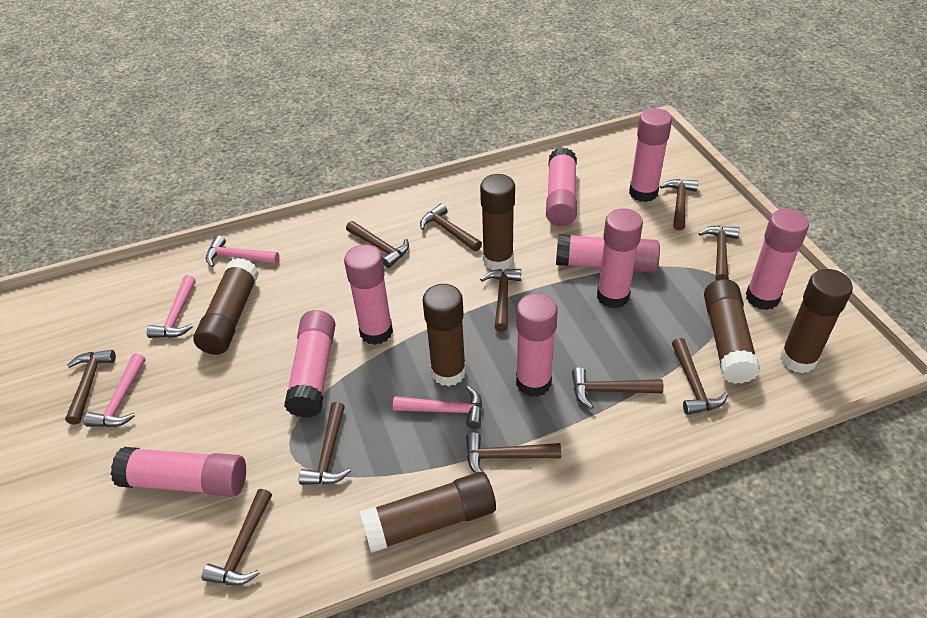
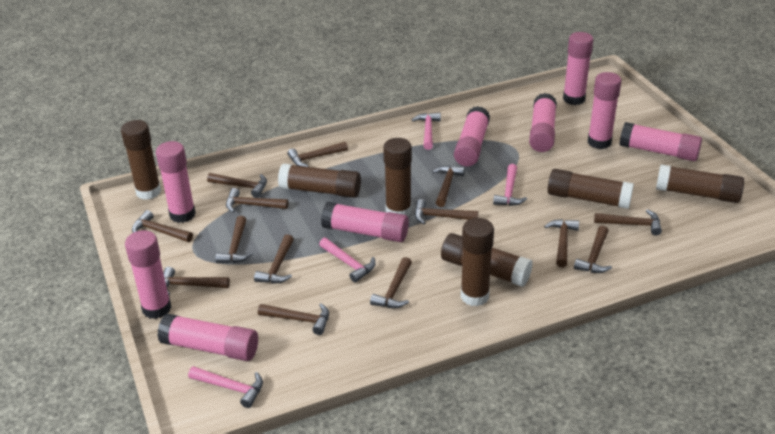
brown glue stick: 6 -> 7
brown hammer: 11 -> 14

